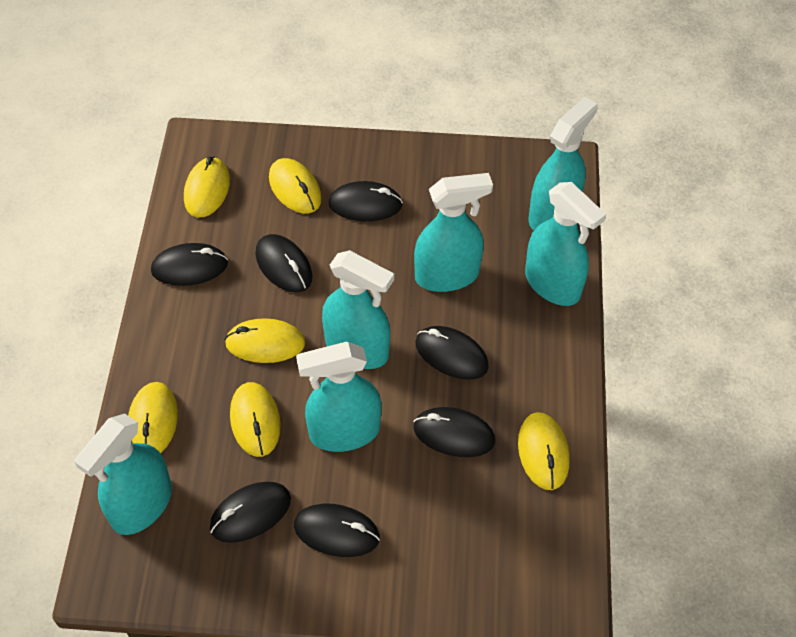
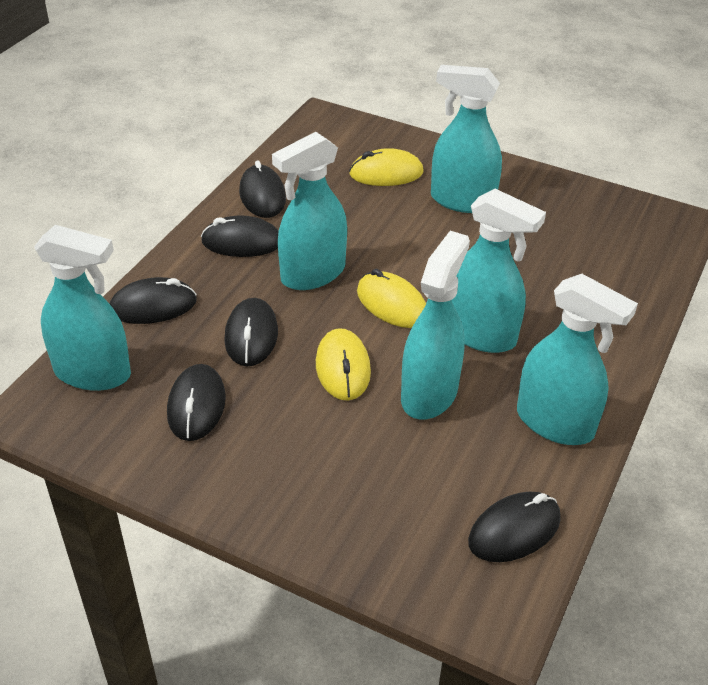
black mouse: 7 -> 6
yellow mouse: 6 -> 3

